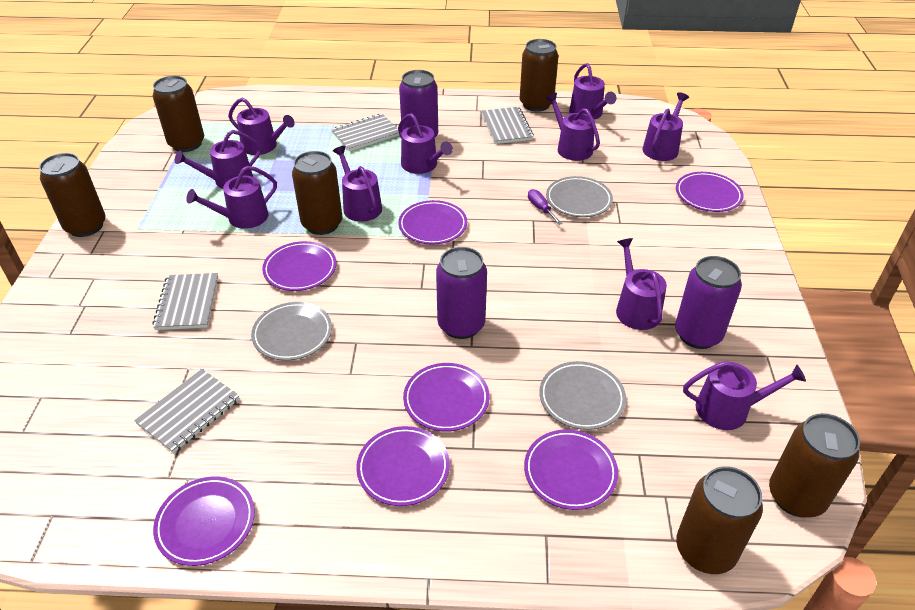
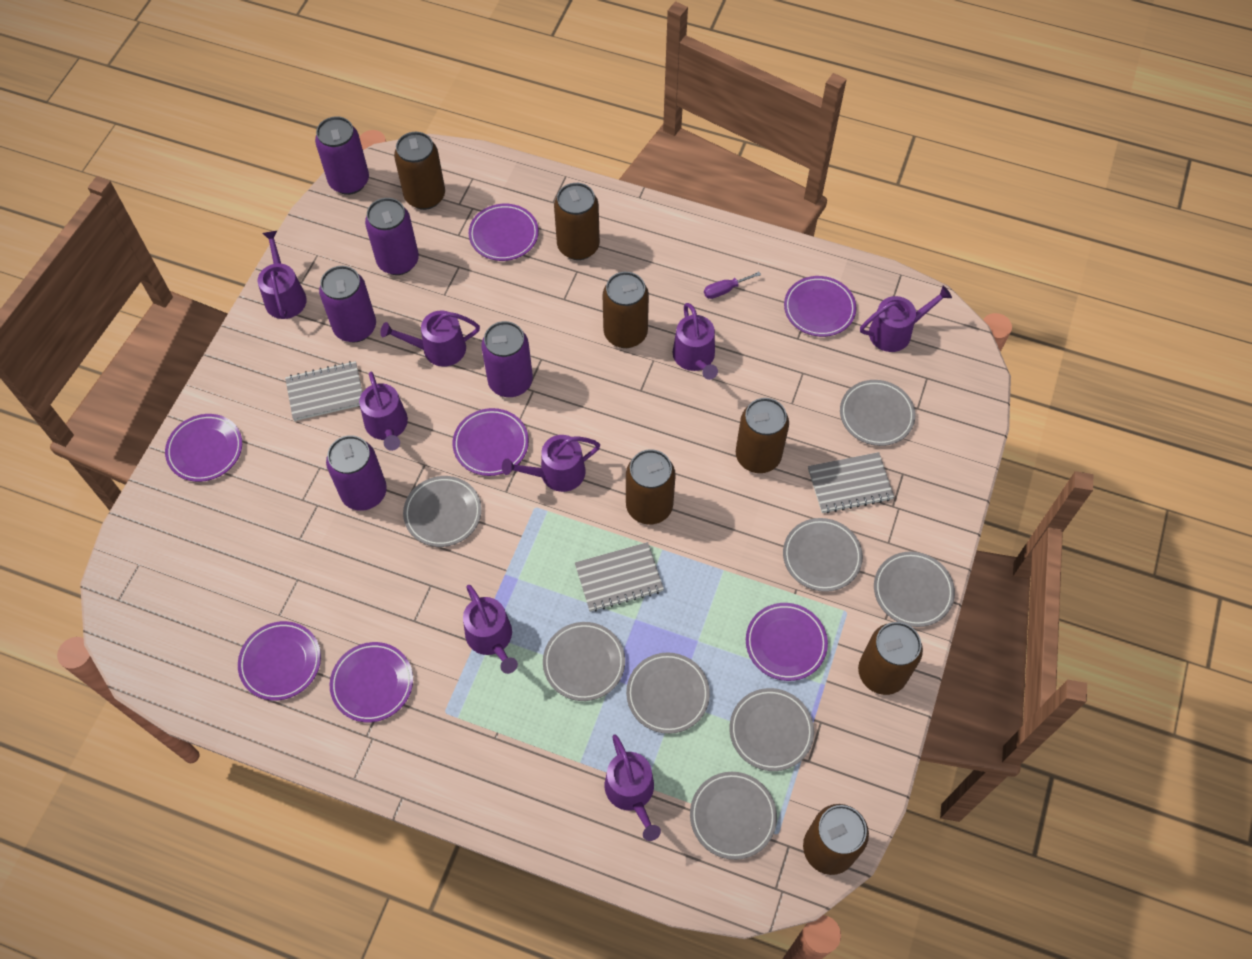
brown can: 6 -> 7
grey notebook: 4 -> 3
grey plate: 3 -> 8
purple can: 3 -> 5
purple watering can: 10 -> 8

